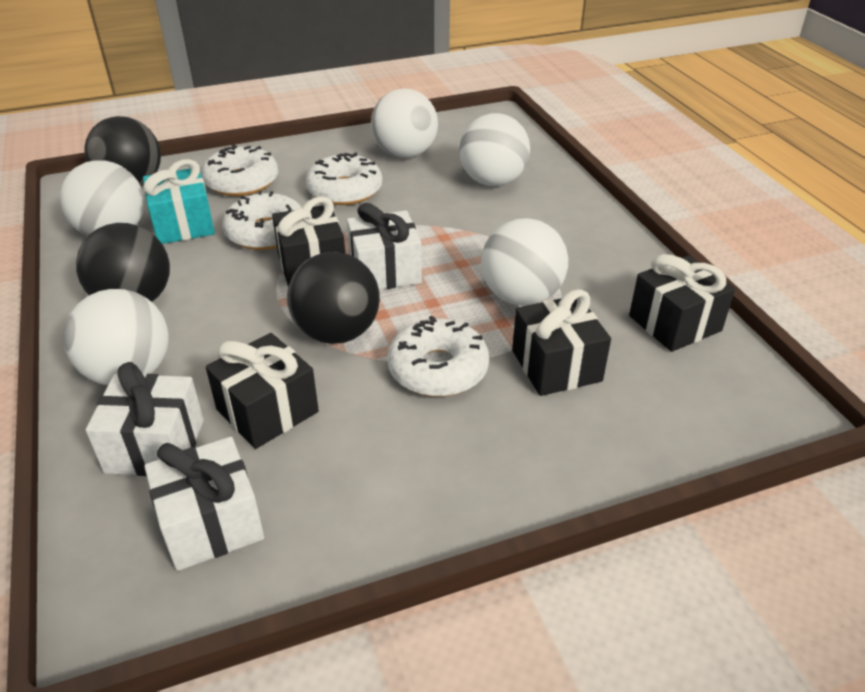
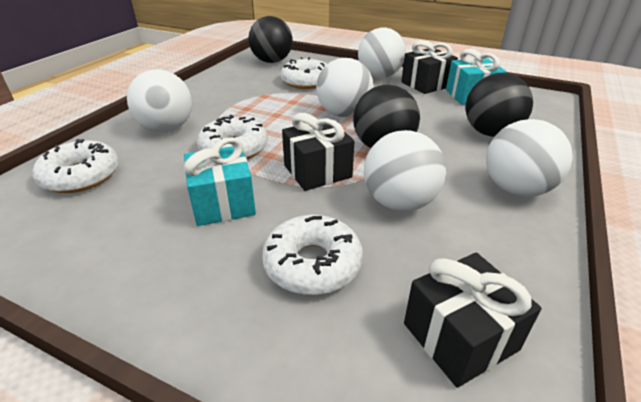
black gift: 4 -> 3
turquoise gift: 1 -> 2
white gift: 3 -> 0

